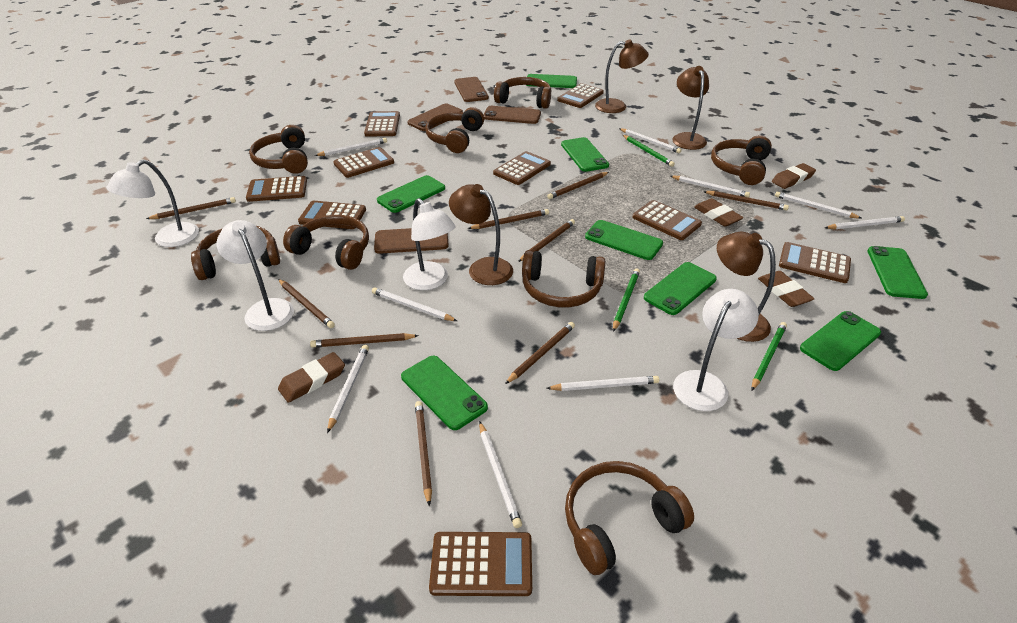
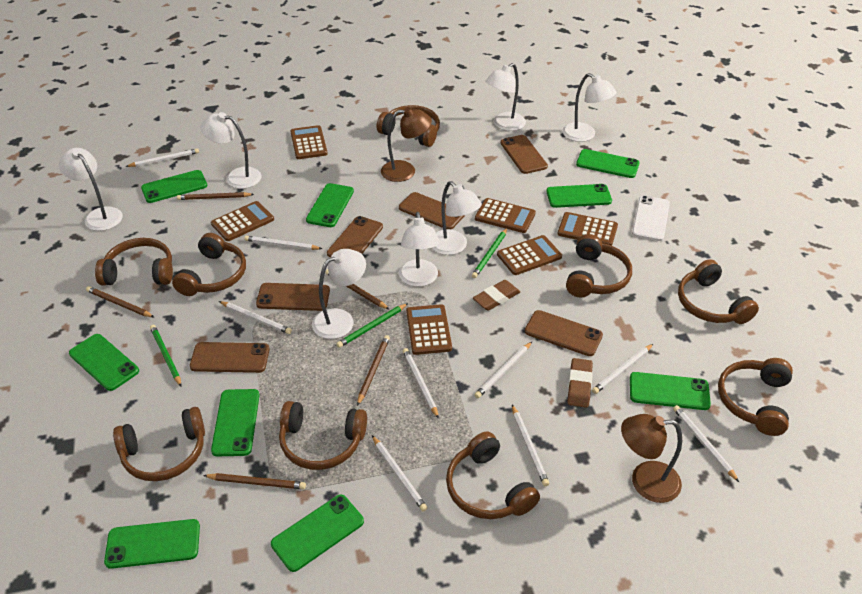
brown calculator: 9 -> 6
brown eraser: 4 -> 2
brown headphones: 8 -> 9
brown lamp: 4 -> 2
brown pencil: 9 -> 5
brown phone: 4 -> 6
green phone: 8 -> 9
white lamp: 4 -> 7
white phone: 0 -> 1

